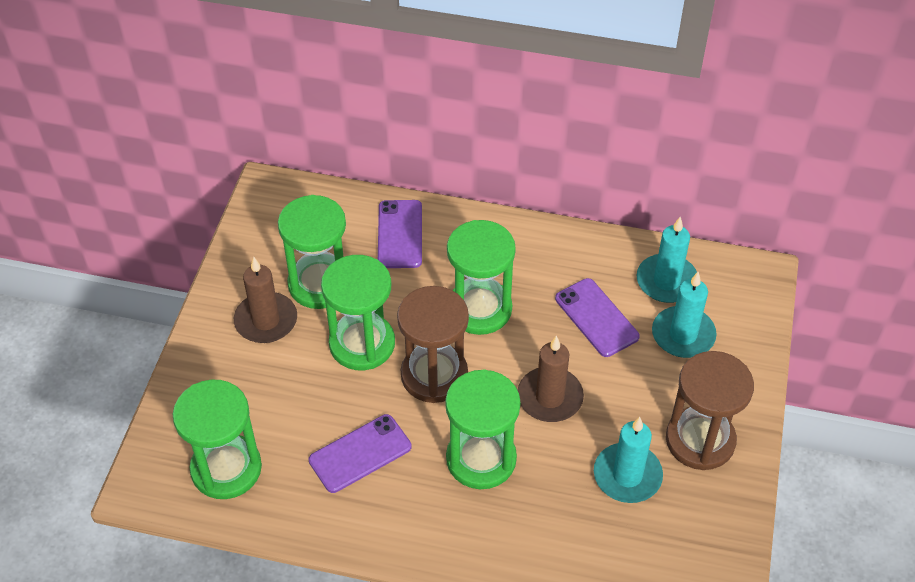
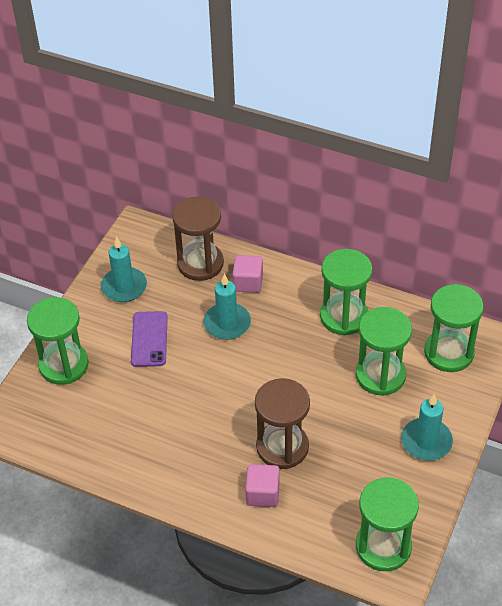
brown candle: 2 -> 0
pink cube: 0 -> 2
purple phone: 3 -> 1

